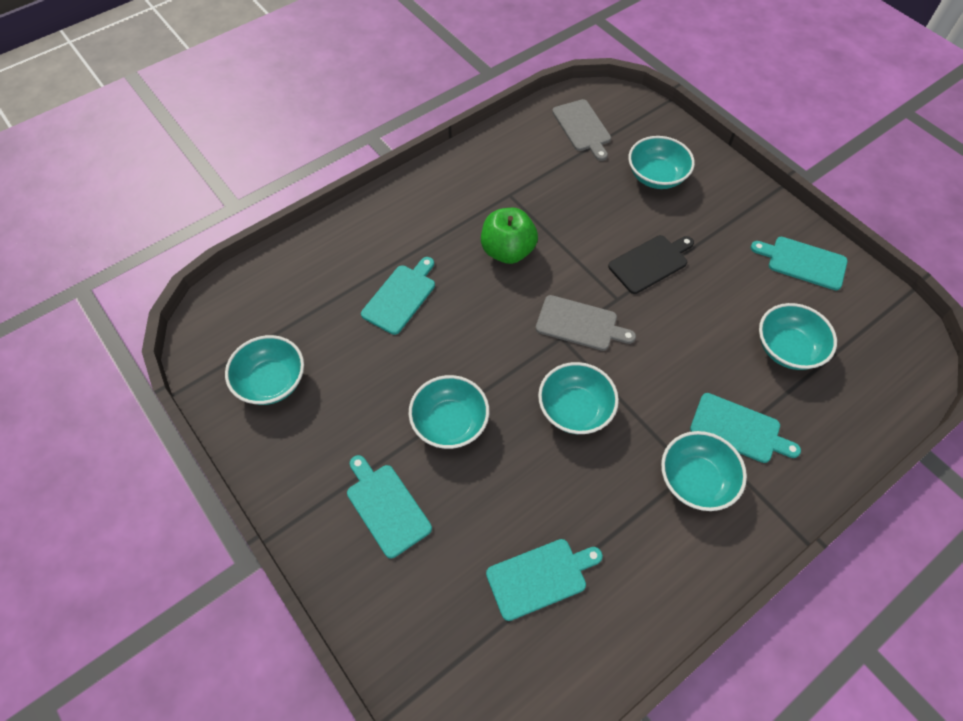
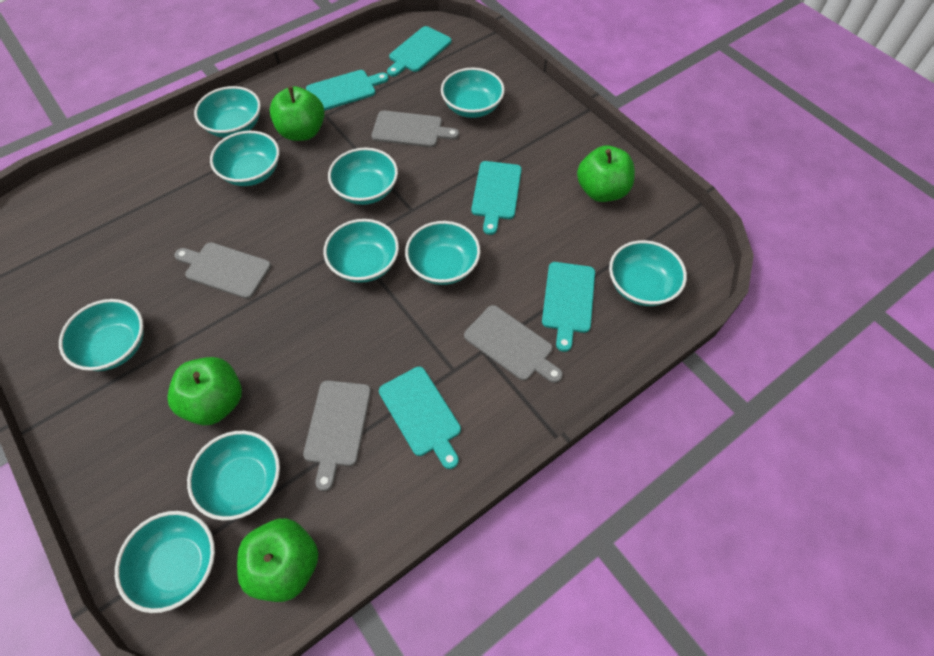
black cutting board: 1 -> 0
green apple: 1 -> 4
grey cutting board: 2 -> 4
turquoise bowl: 6 -> 10

